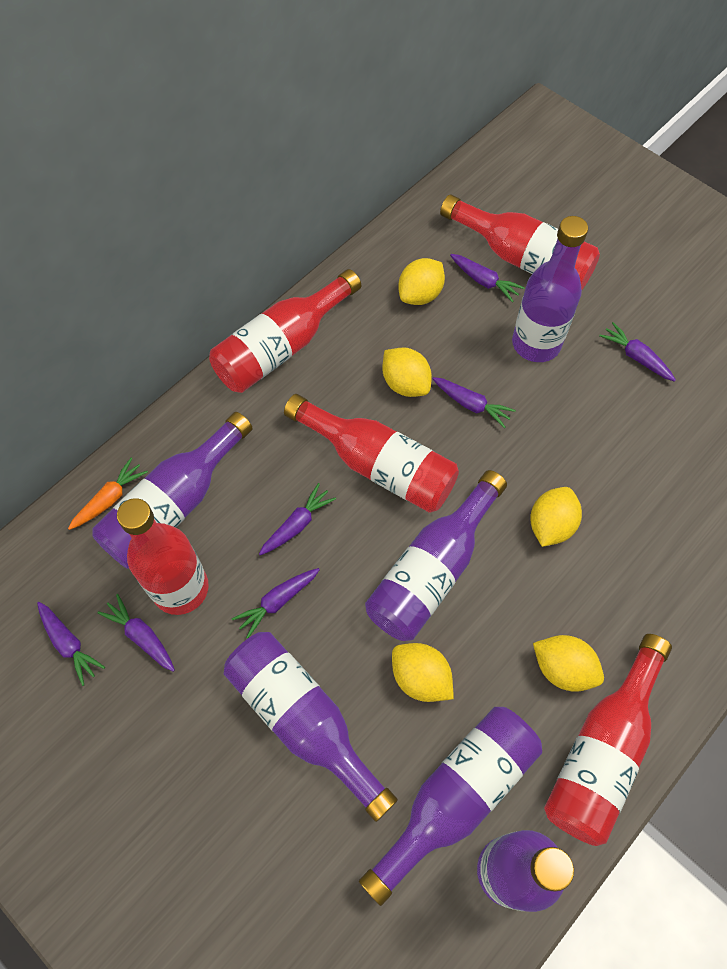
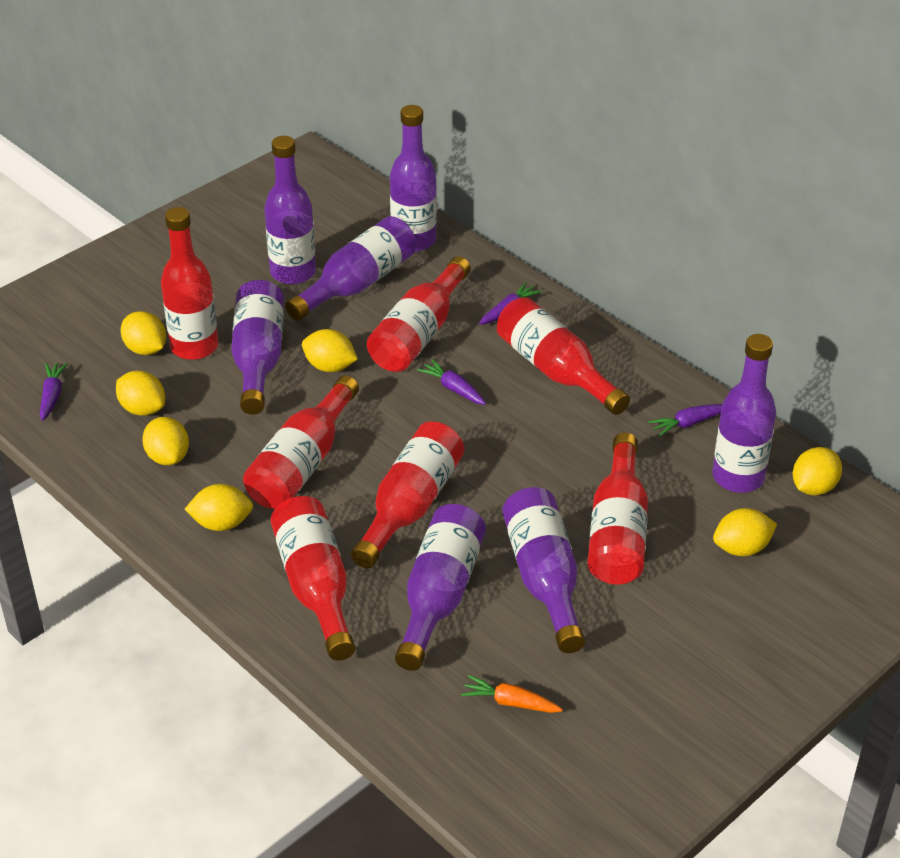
purple bottle: 6 -> 7
purple carrot: 7 -> 4
red bottle: 5 -> 7
yellow lemon: 5 -> 7

